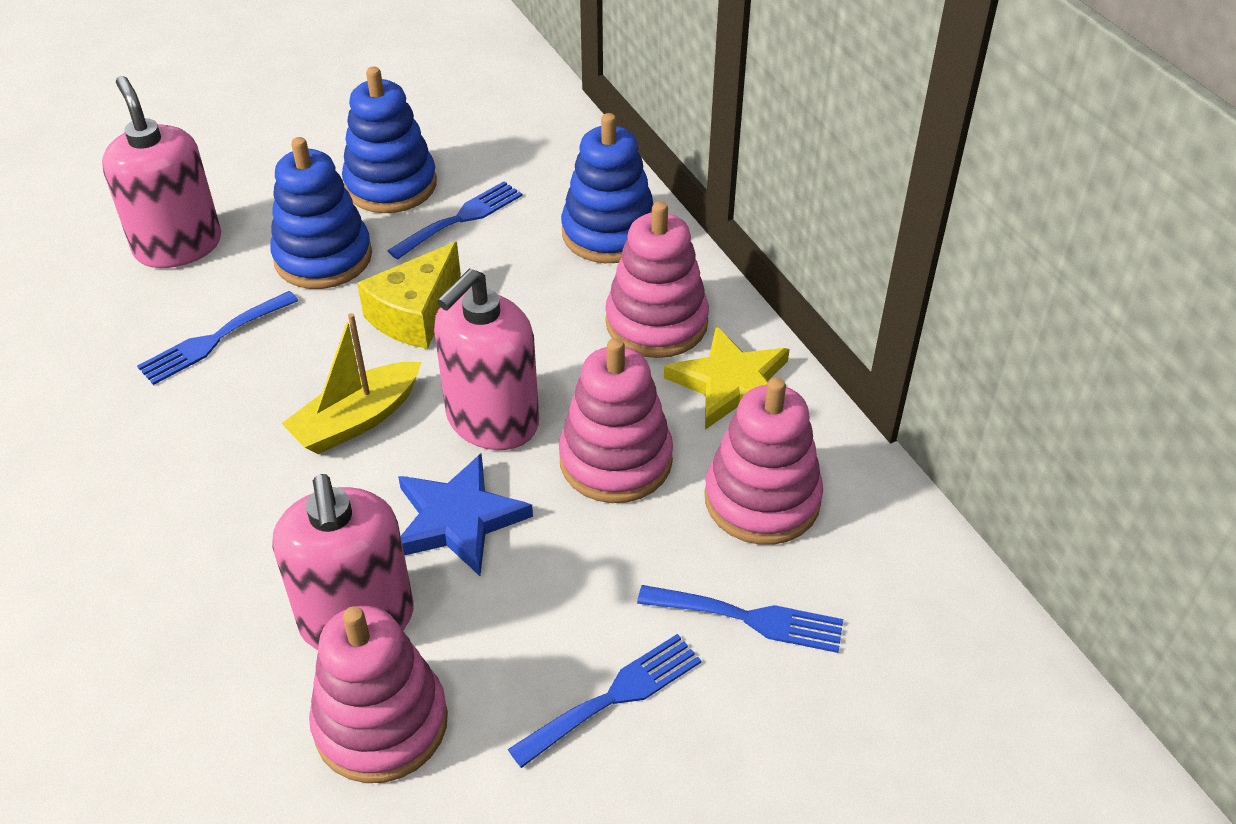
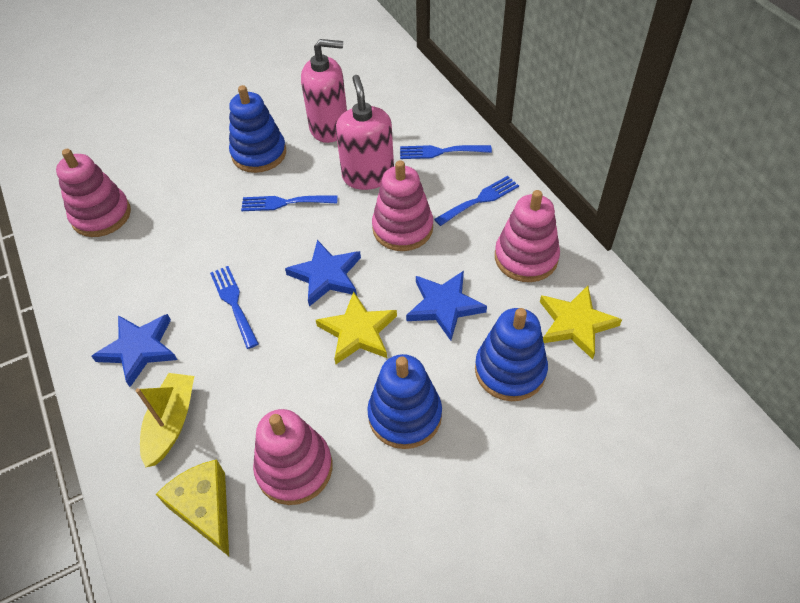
blue star: 1 -> 3
pink soap dispenser: 3 -> 2
yellow star: 1 -> 2

